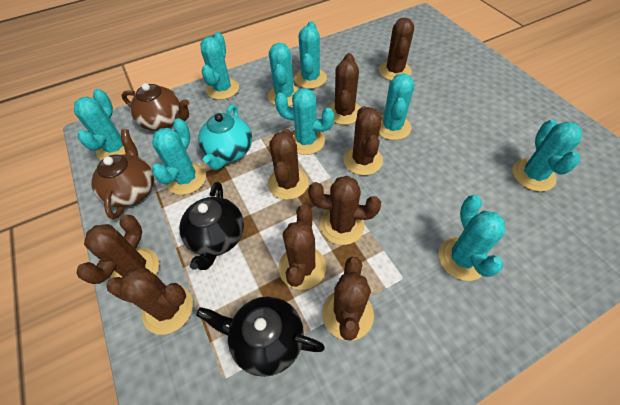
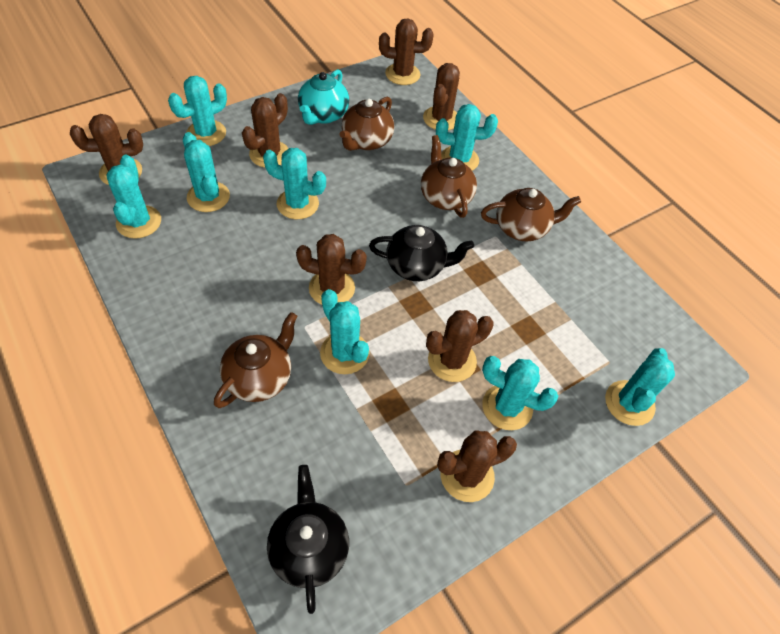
brown cactus: 9 -> 7
brown teapot: 2 -> 4
turquoise cactus: 9 -> 8

